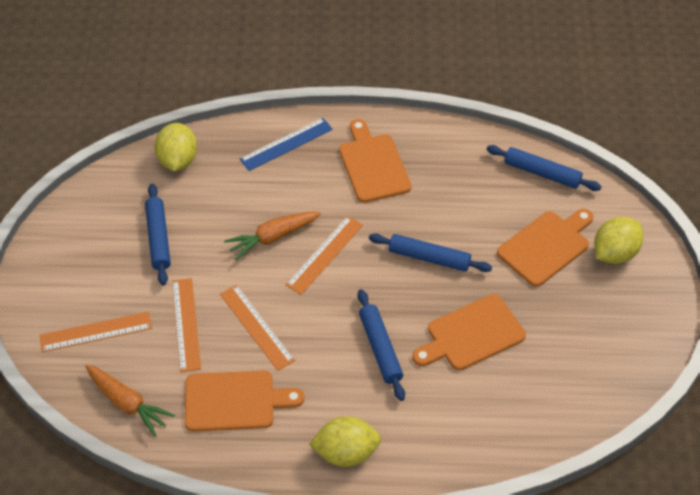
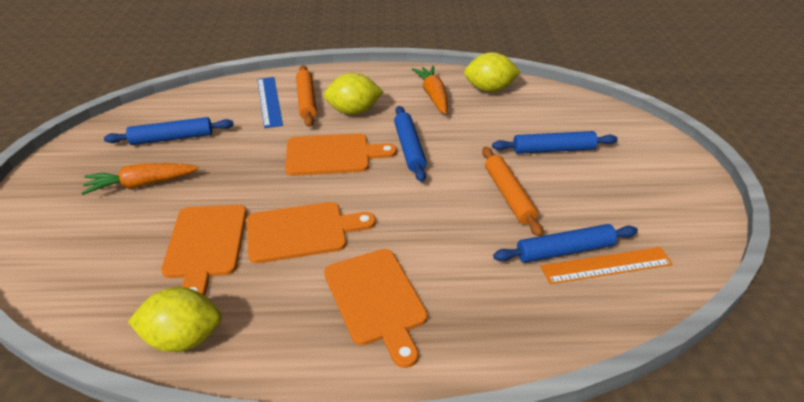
orange rolling pin: 0 -> 2
orange ruler: 4 -> 1

